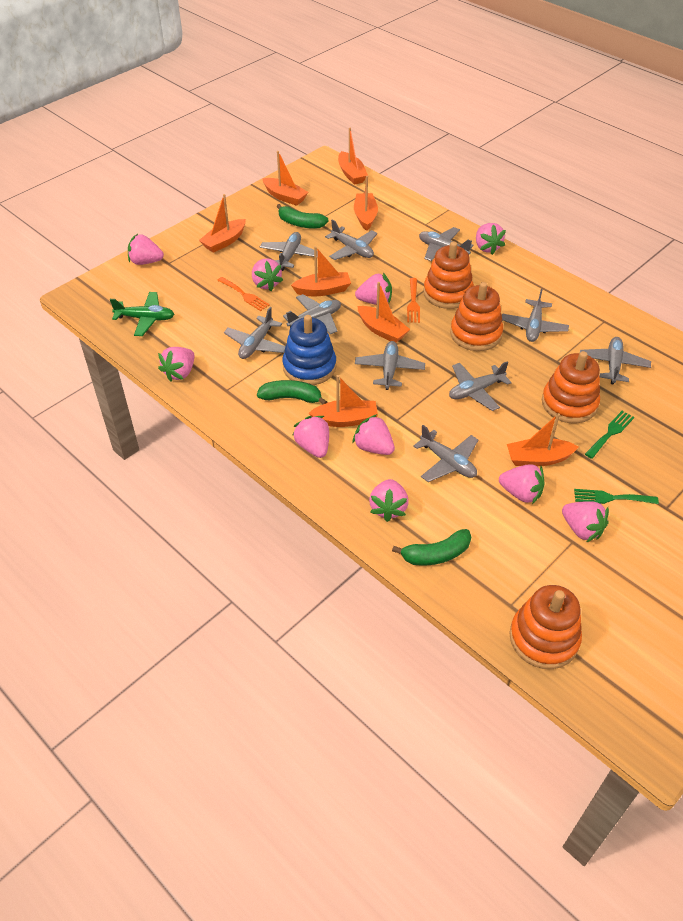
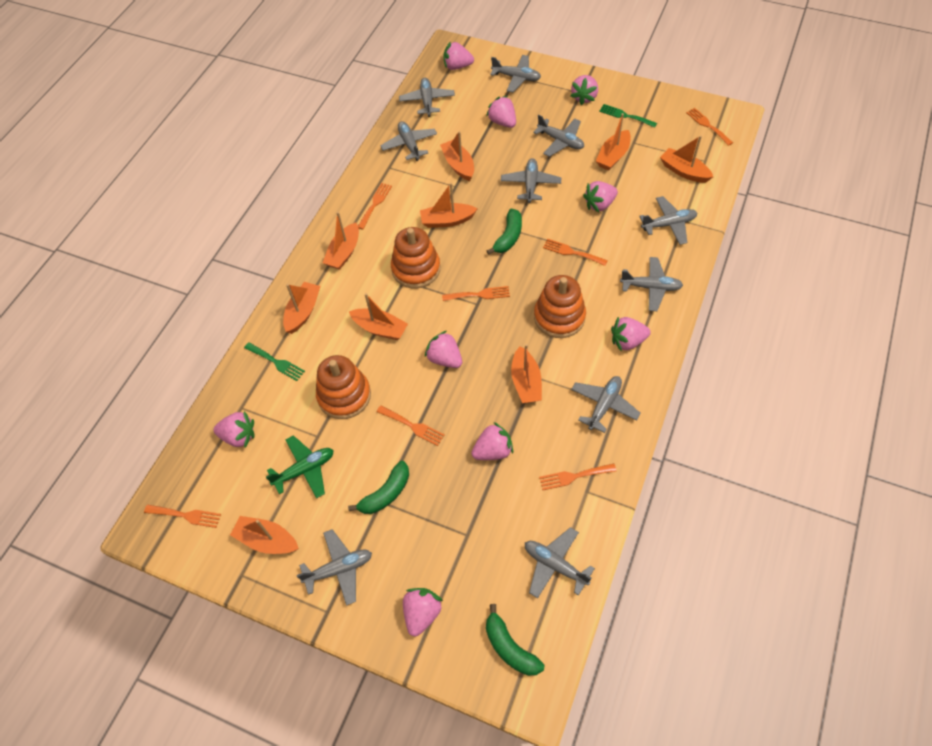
blue stacking toy: 1 -> 0
orange boat: 8 -> 9
orange fork: 2 -> 7
orange stacking toy: 4 -> 3
pink strawberry: 10 -> 9

